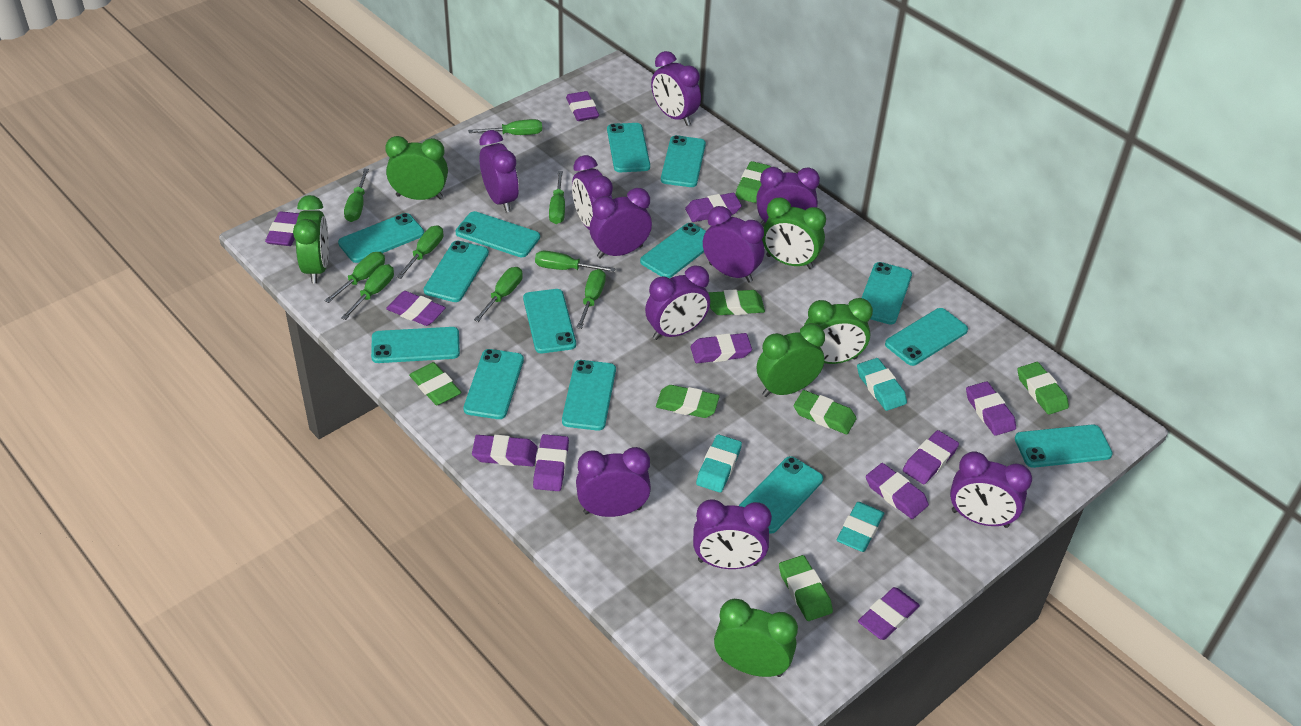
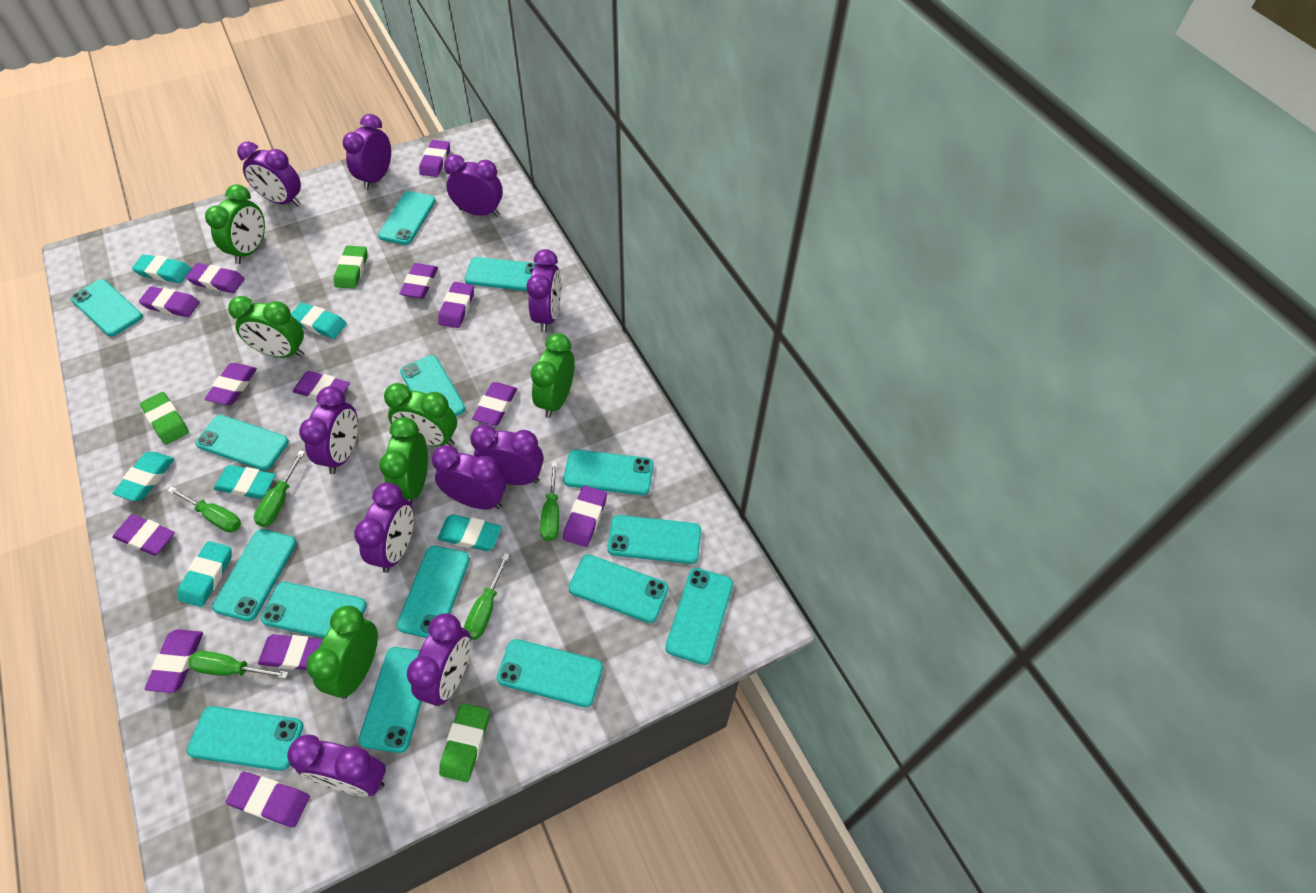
green eraser: 7 -> 3
green screwdriver: 9 -> 5
purple eraser: 11 -> 13
turquoise eraser: 3 -> 6
turquoise phone: 14 -> 15

